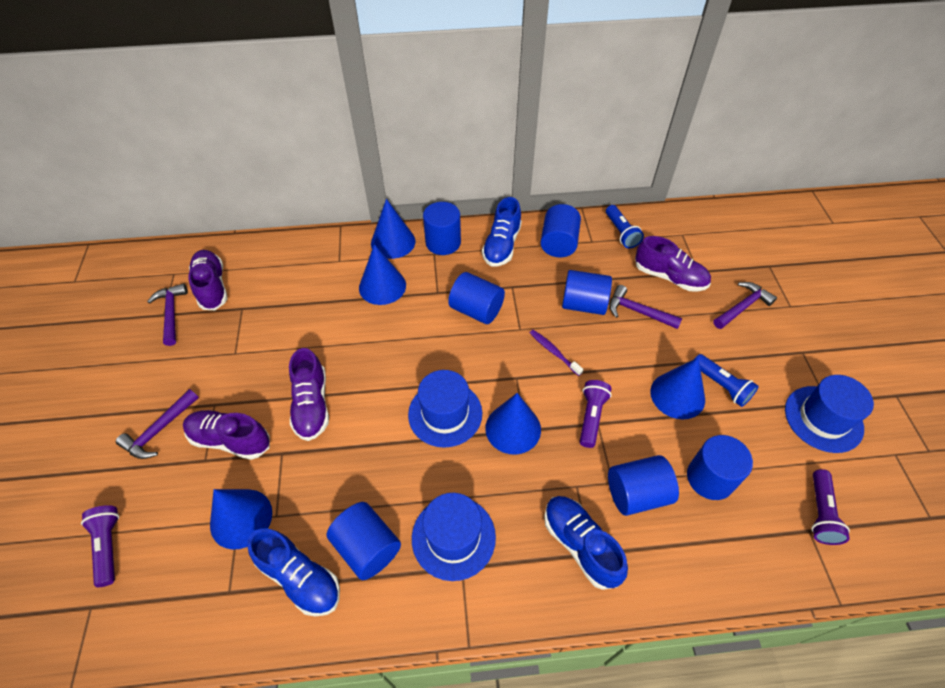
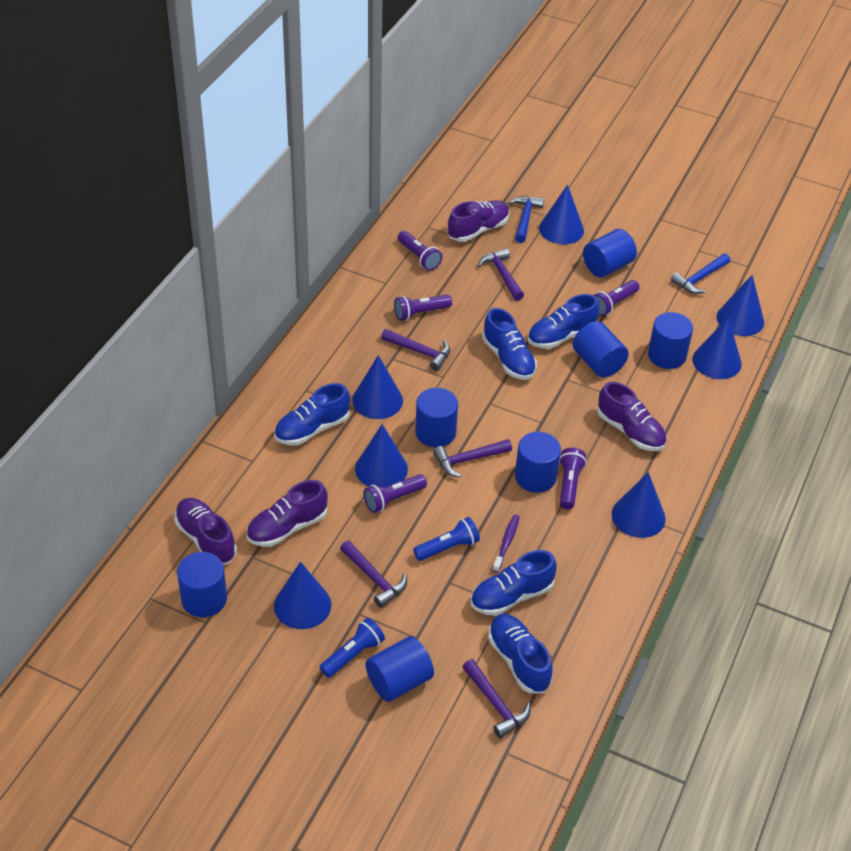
blue cone: 5 -> 7
blue hammer: 0 -> 2
blue hat: 3 -> 0
blue shoe: 3 -> 5
purple flashlight: 3 -> 5
purple hammer: 4 -> 5

